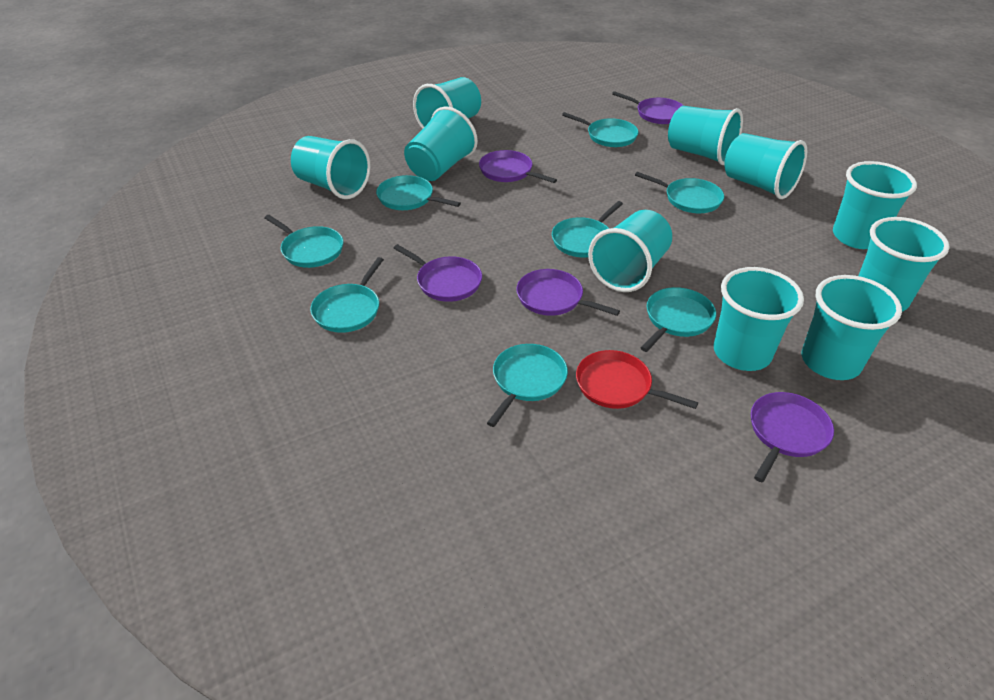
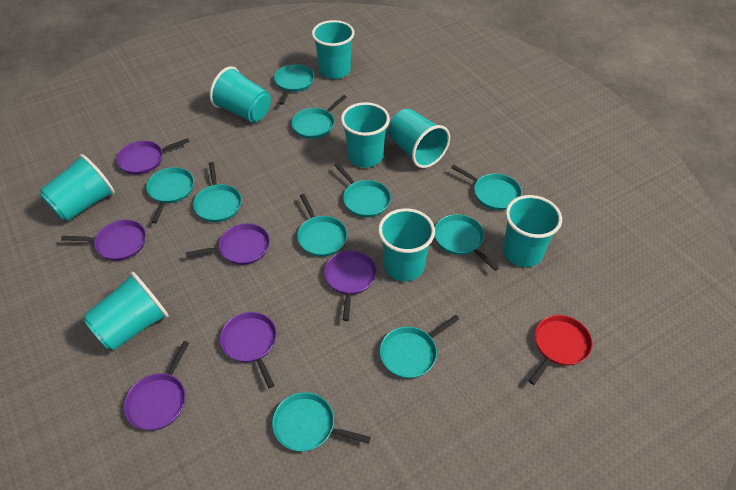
purple pan: 5 -> 6
turquoise cup: 10 -> 8
turquoise pan: 8 -> 10

